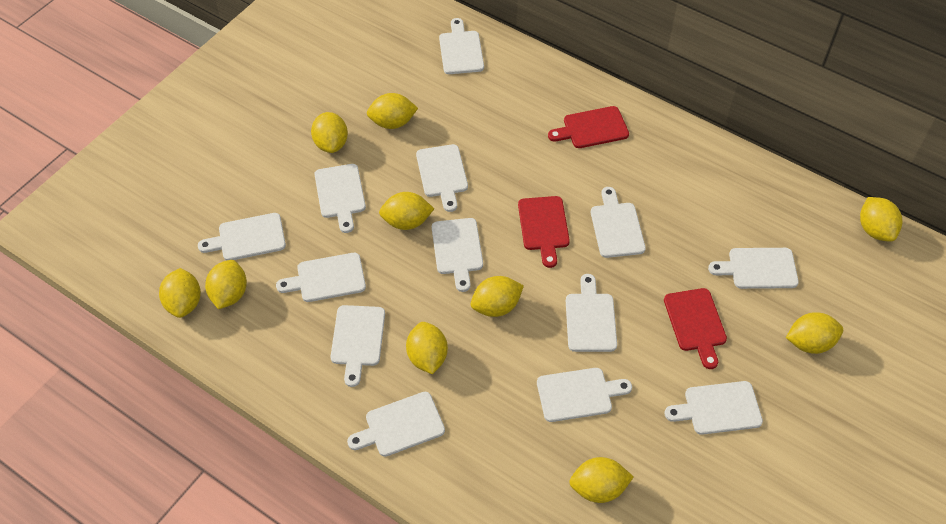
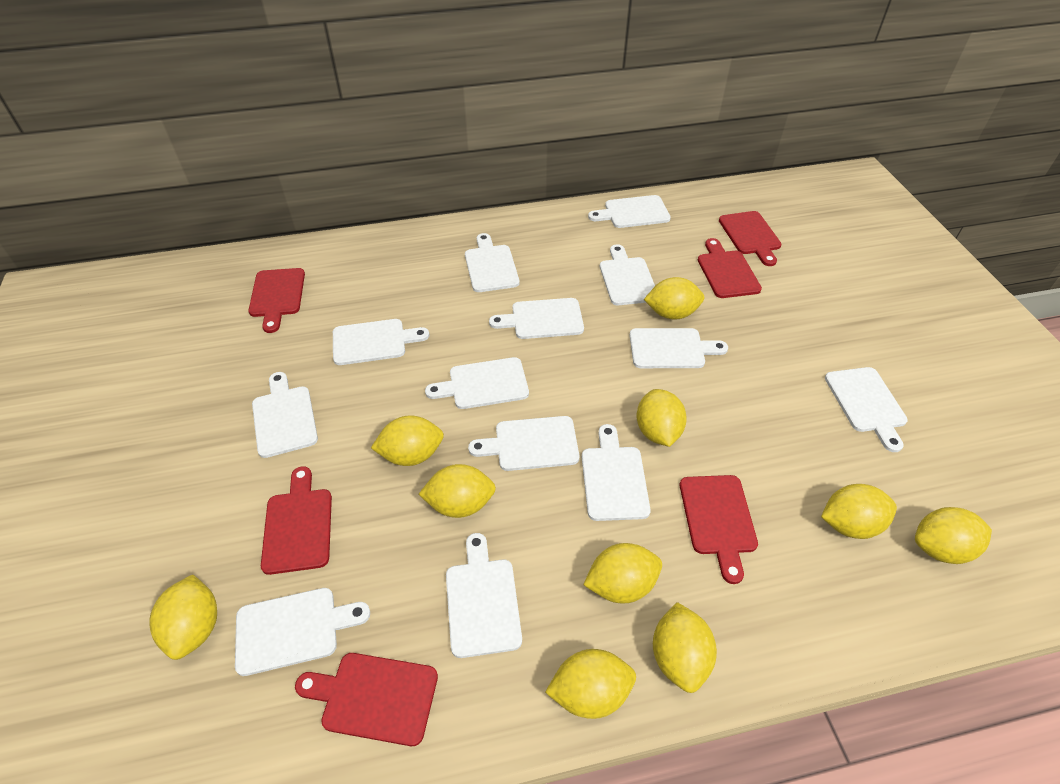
red cutting board: 3 -> 6

